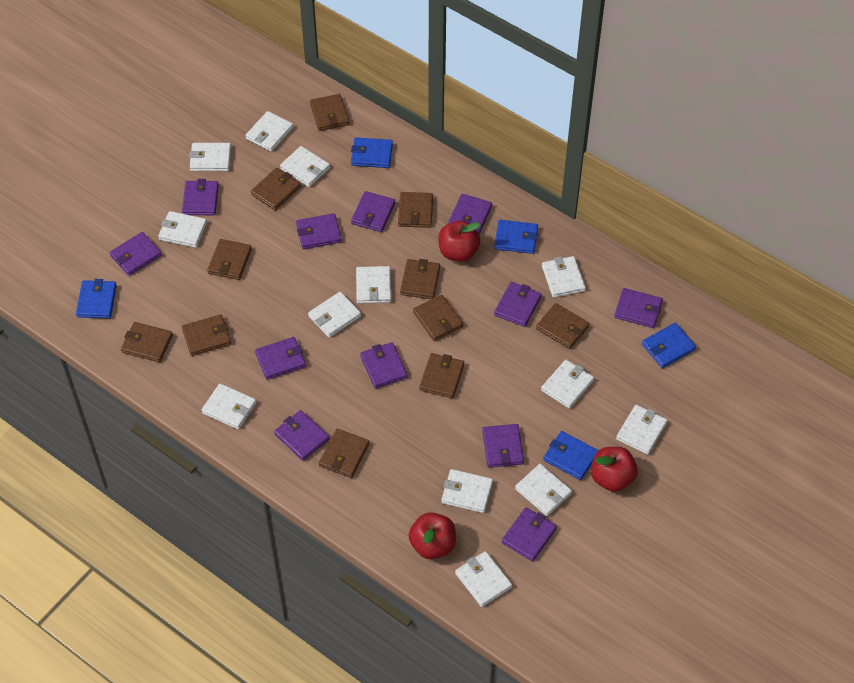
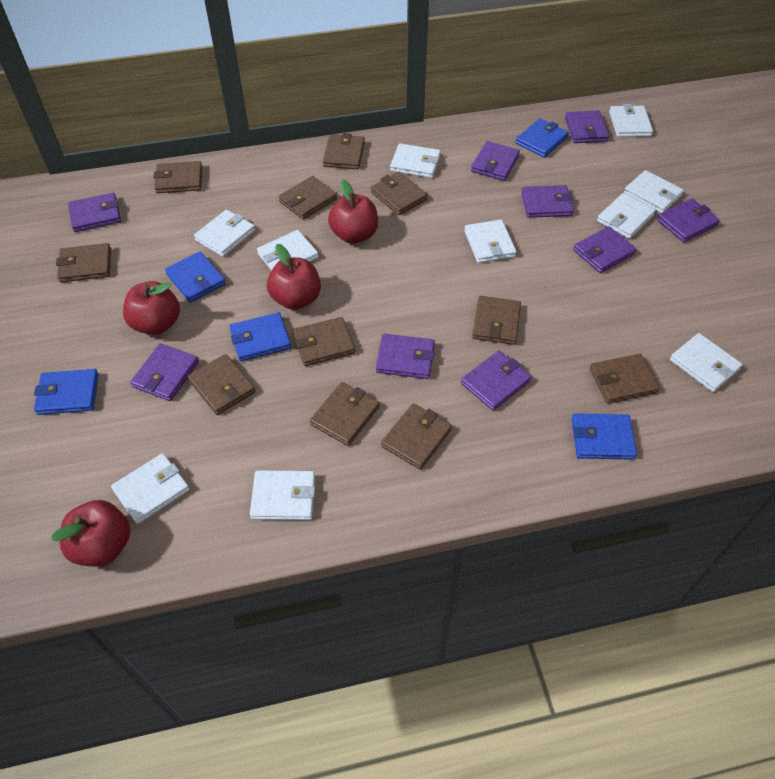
purple wallet: 12 -> 9
red apple: 3 -> 4
white wallet: 13 -> 10

